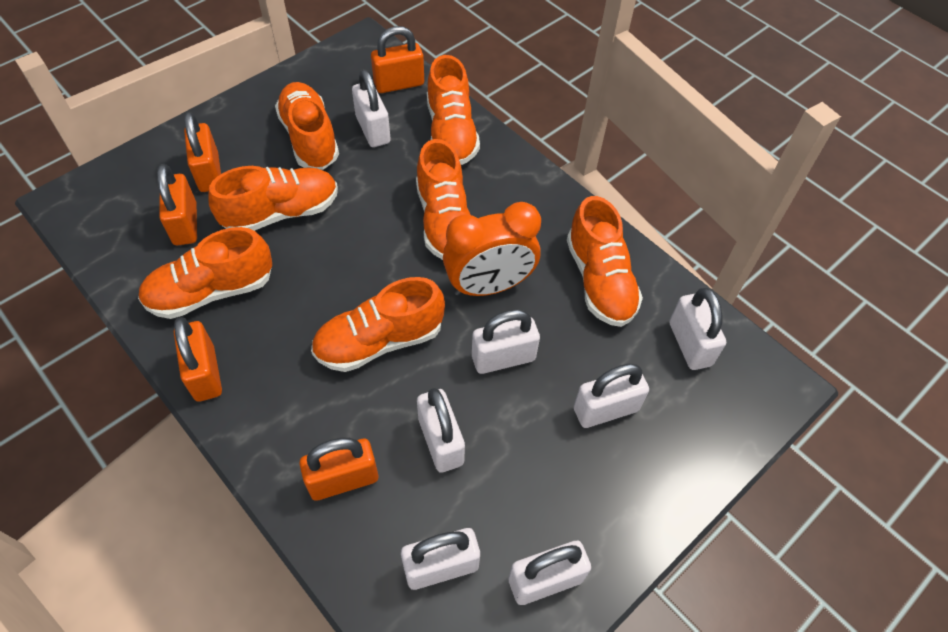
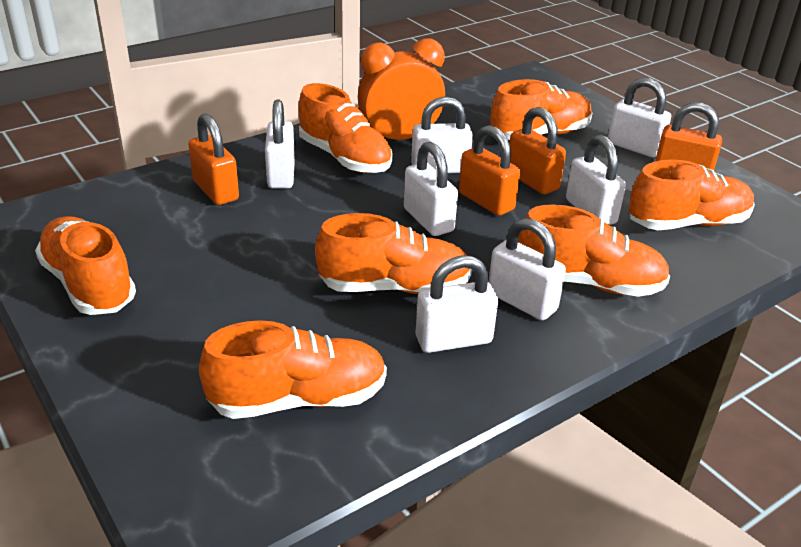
orange padlock: 5 -> 4

